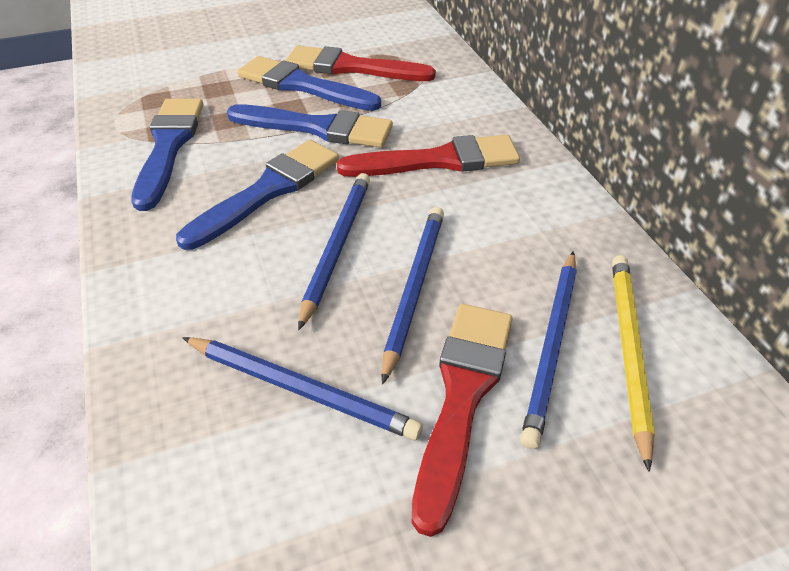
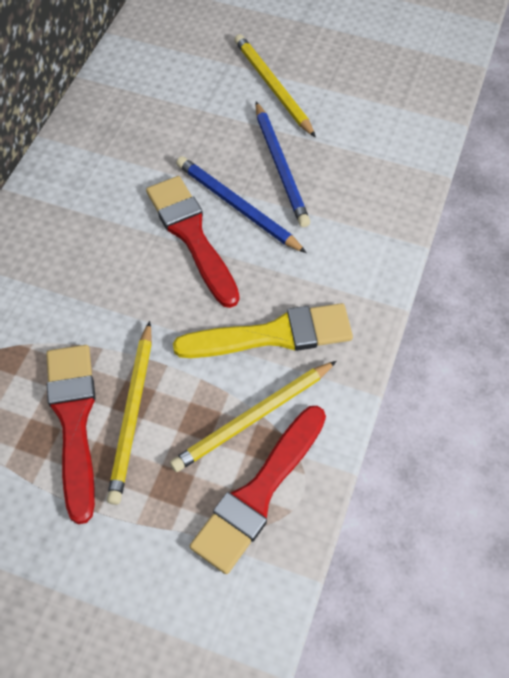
blue brush: 4 -> 0
blue pencil: 4 -> 2
yellow brush: 0 -> 1
yellow pencil: 1 -> 3

